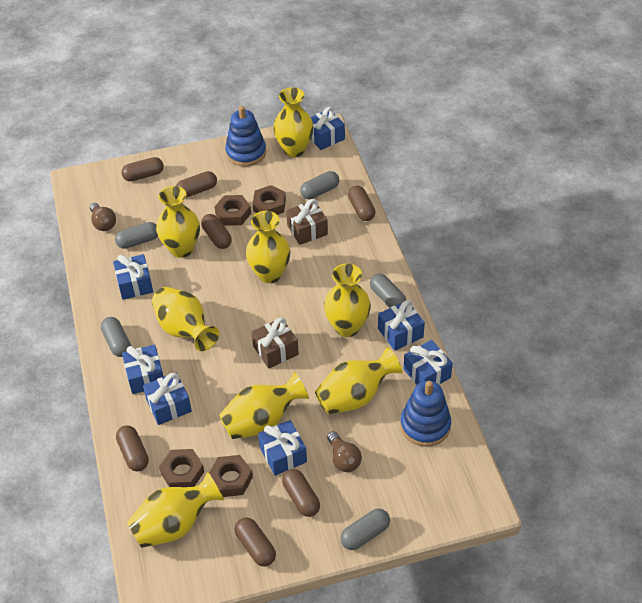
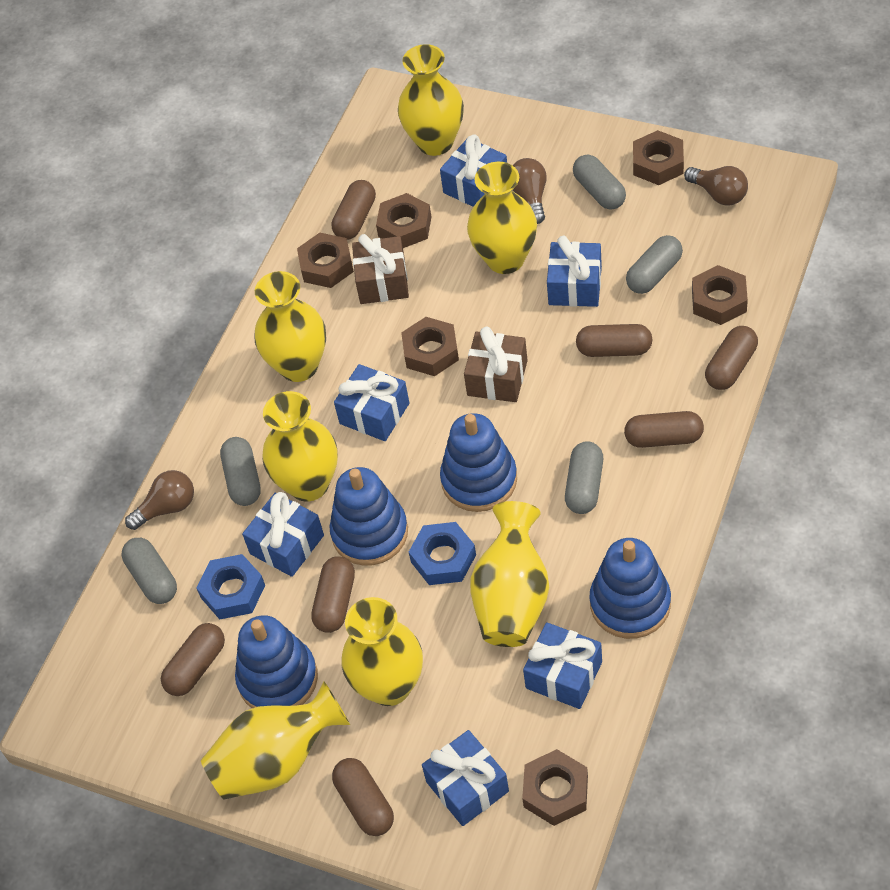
blue gift: 7 -> 6
blue nut: 0 -> 2
blue stacking toy: 2 -> 4
brown light bulb: 2 -> 3
brown nut: 4 -> 6
yellow vase: 8 -> 7

